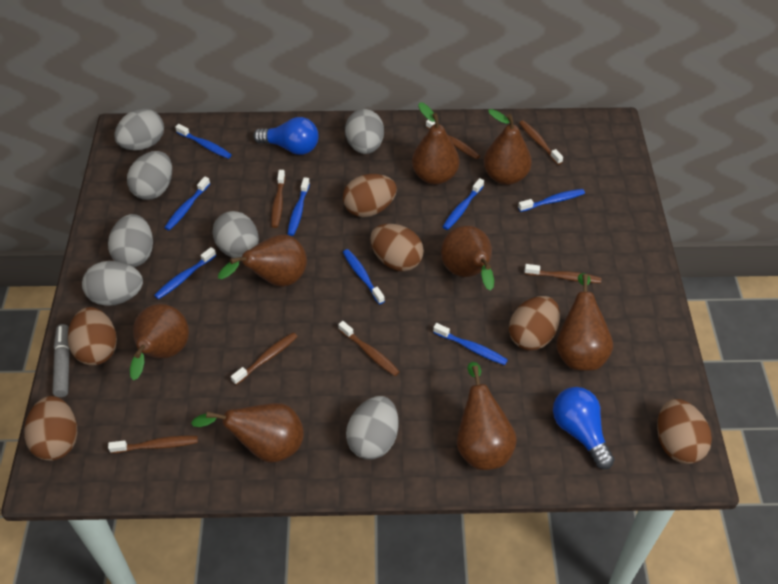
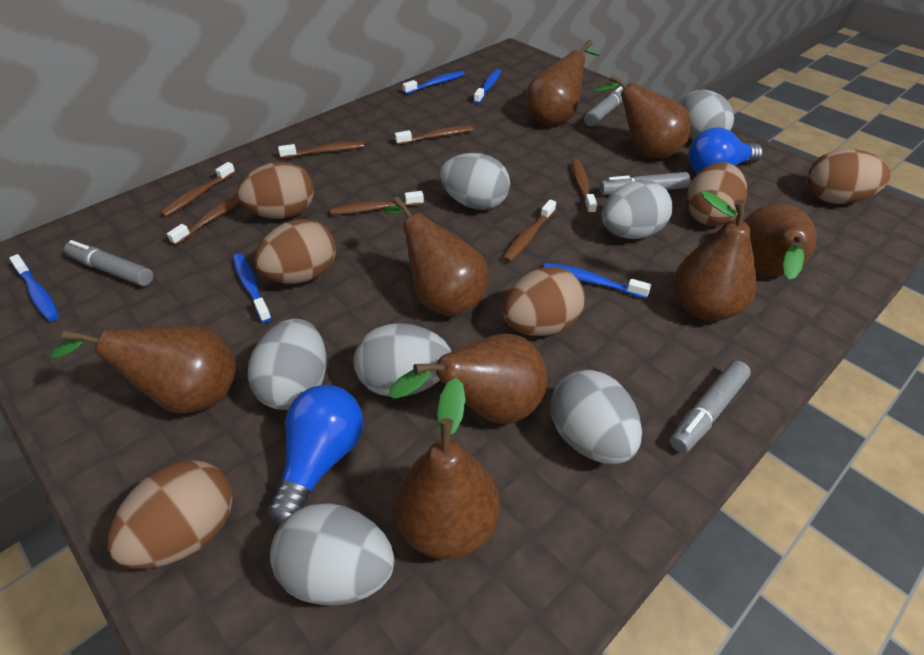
blue toothbrush: 8 -> 5
grey marker: 1 -> 4

